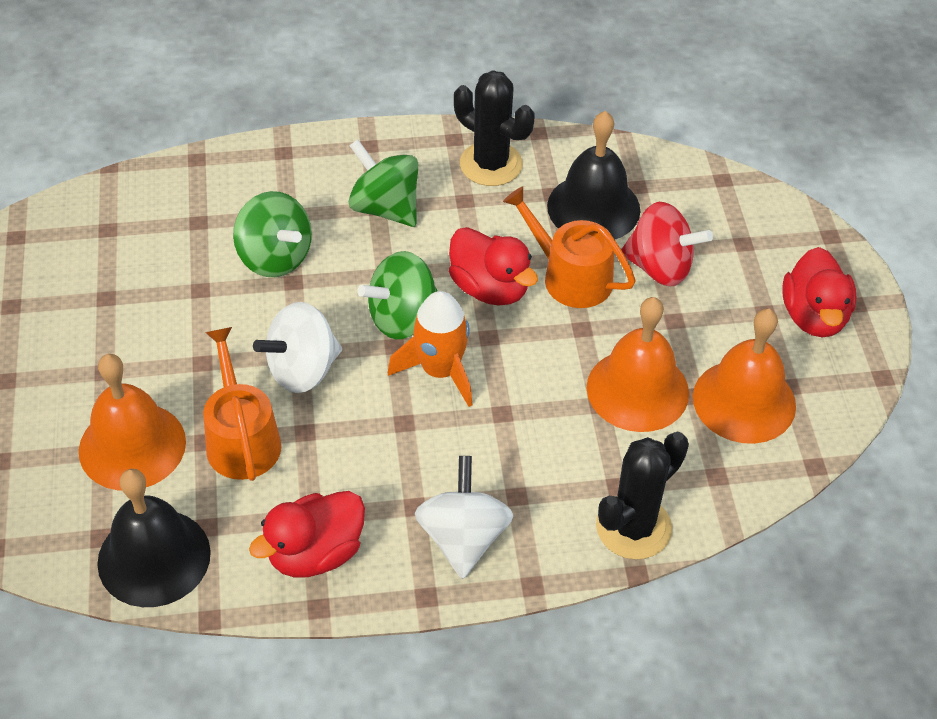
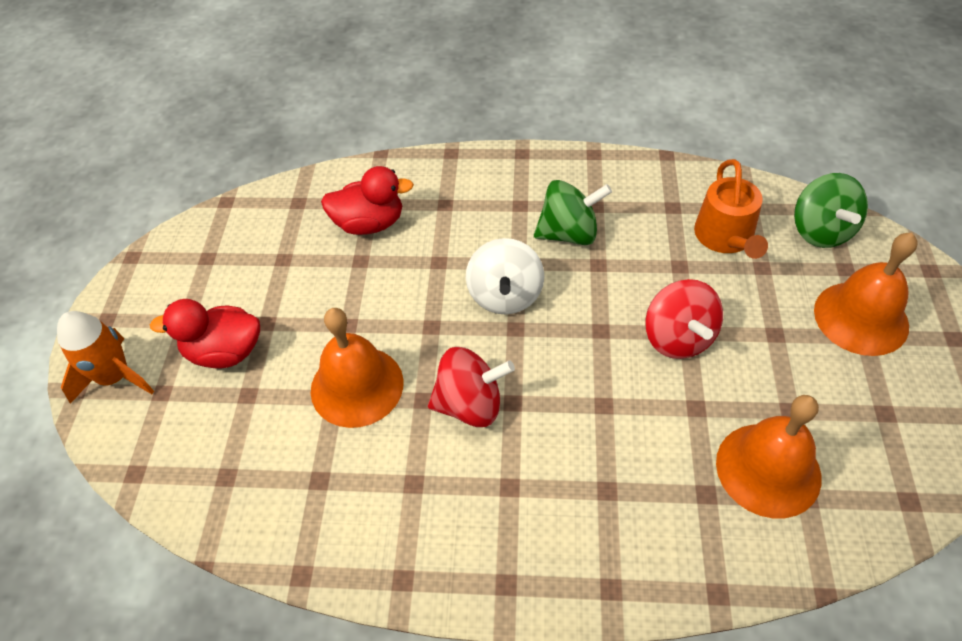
black bell: 2 -> 0
black cactus: 2 -> 0
green spinning top: 3 -> 2
orange watering can: 2 -> 1
red duck: 3 -> 2
red spinning top: 1 -> 2
white spinning top: 2 -> 1

